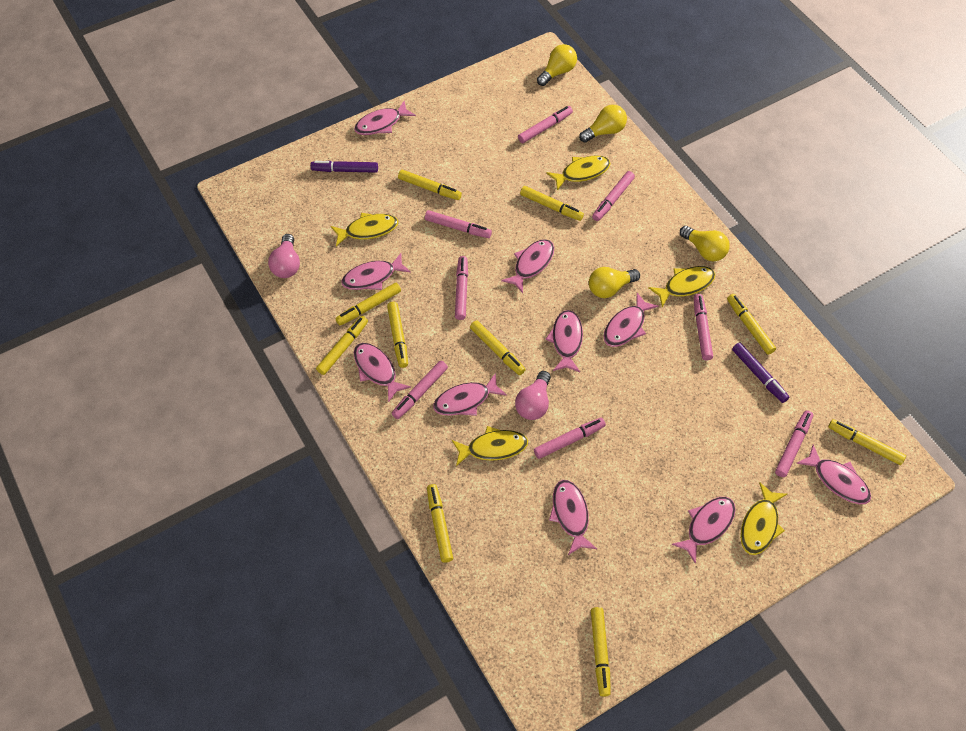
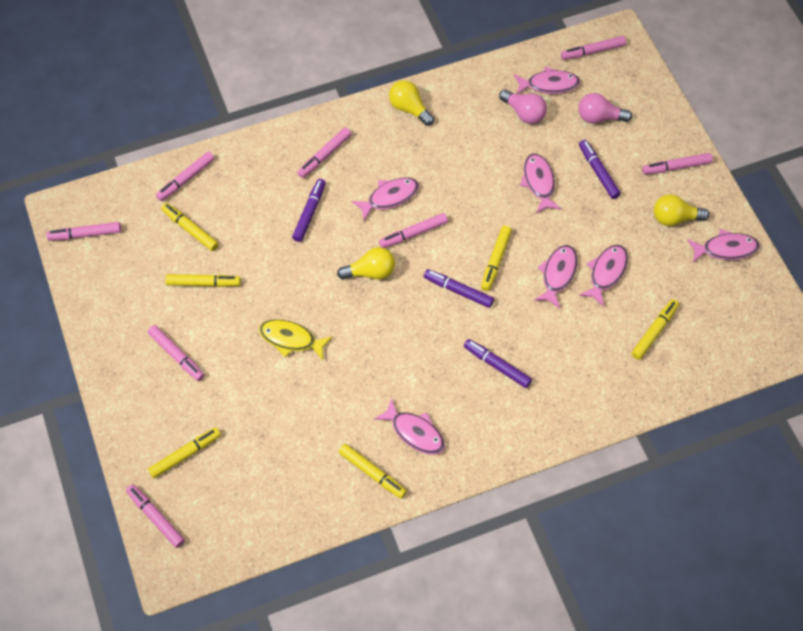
pink fish: 10 -> 7
purple marker: 2 -> 4
yellow fish: 5 -> 1
yellow light bulb: 4 -> 3
yellow marker: 10 -> 6

